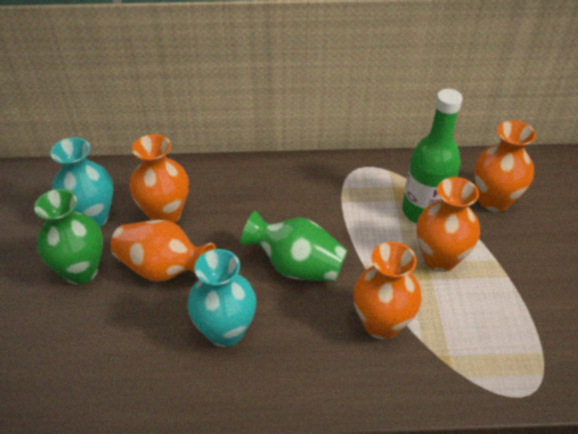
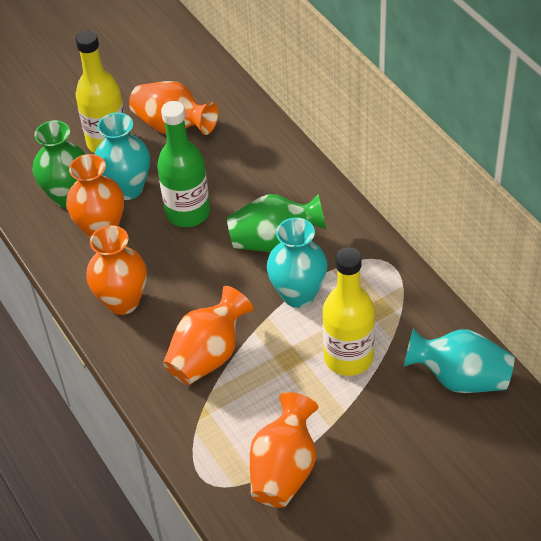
turquoise vase: 2 -> 3
yellow bottle: 0 -> 2

